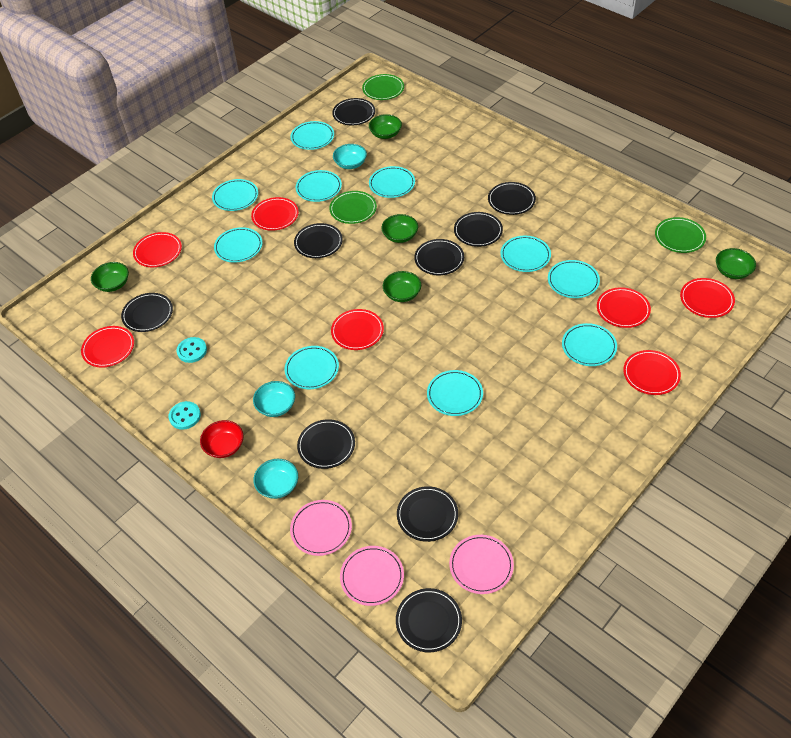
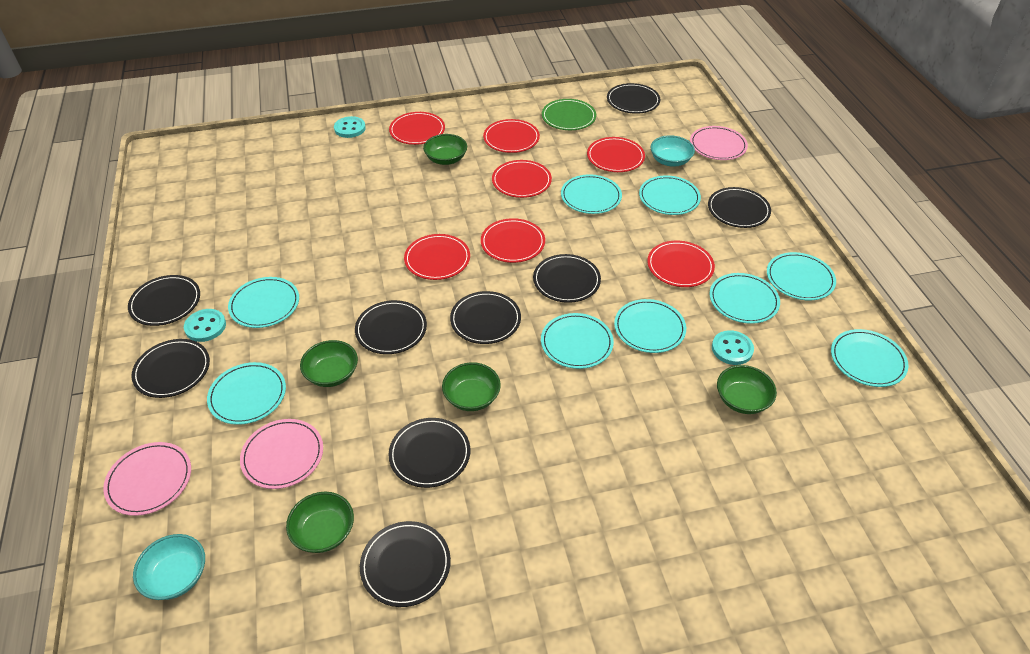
green plate: 3 -> 1
red bowl: 1 -> 0
turquoise bowl: 3 -> 2
turquoise button: 2 -> 3
turquoise plate: 10 -> 9

